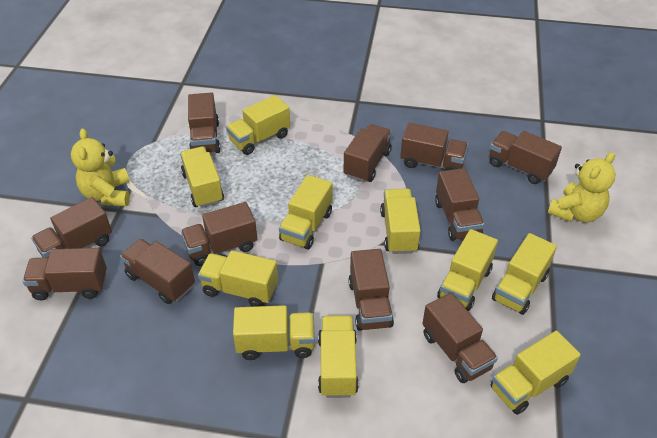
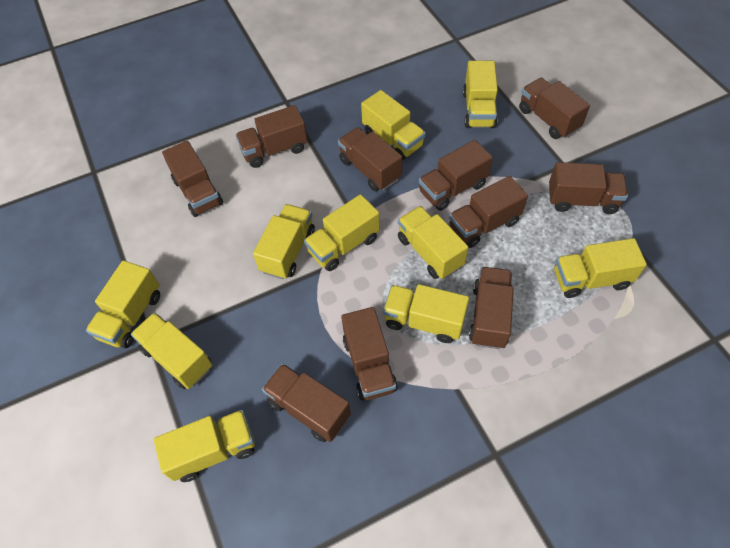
brown truck: 11 -> 10
yellow teddy bear: 2 -> 0

